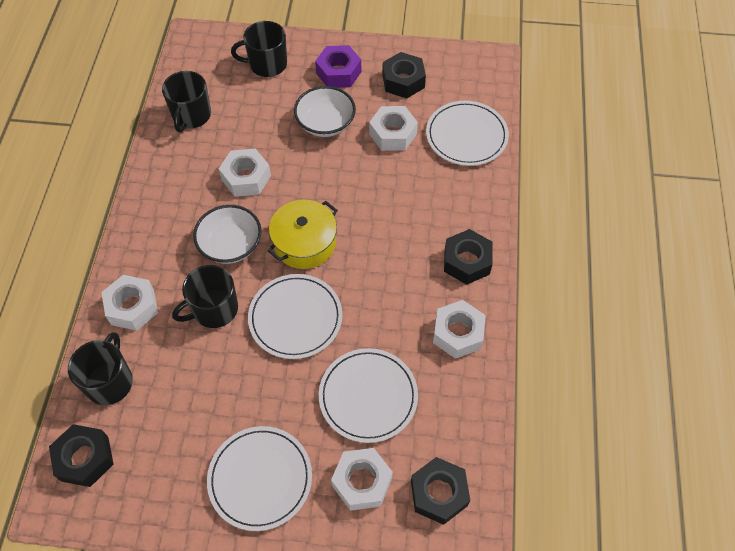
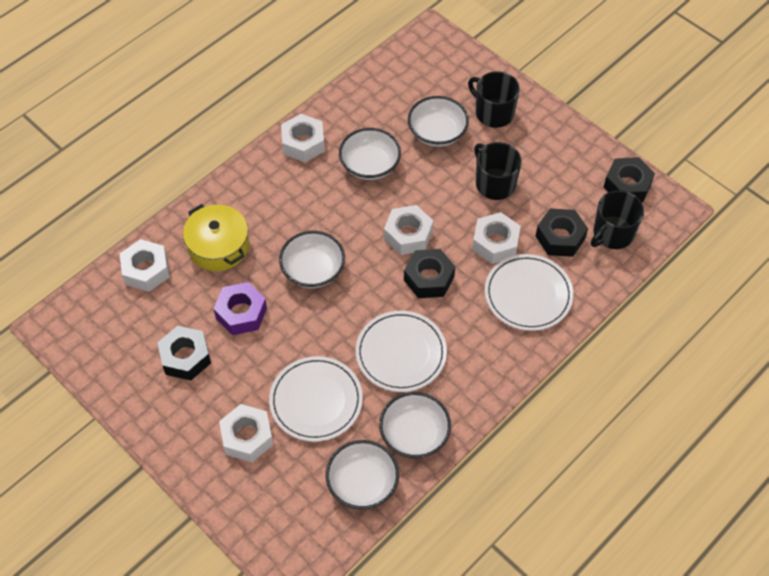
black mug: 4 -> 3
white bowl: 2 -> 5
white plate: 4 -> 3

